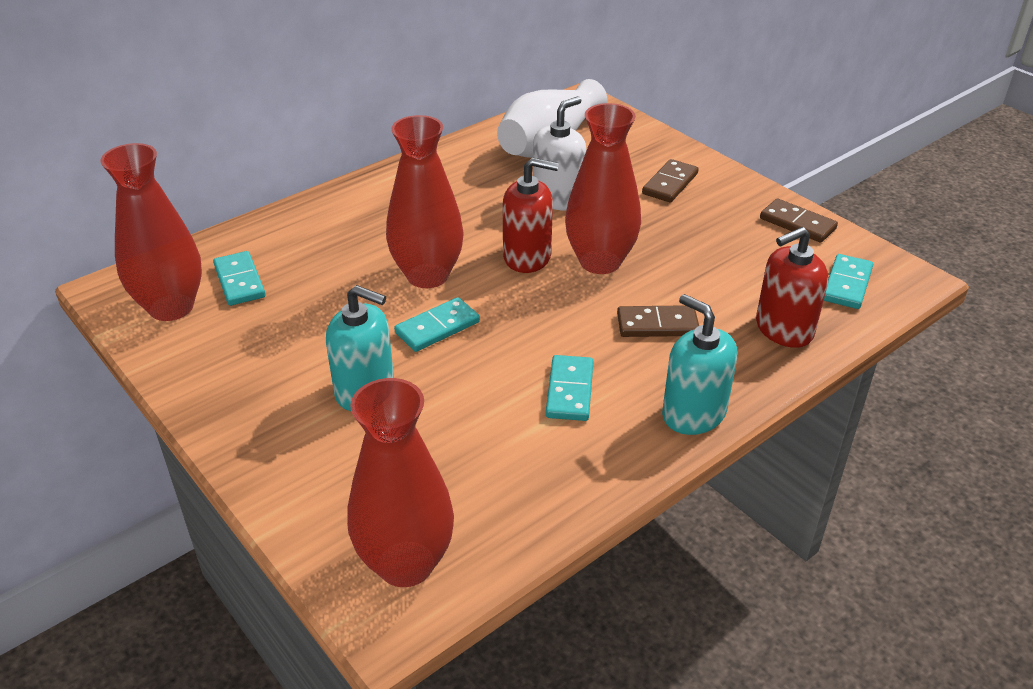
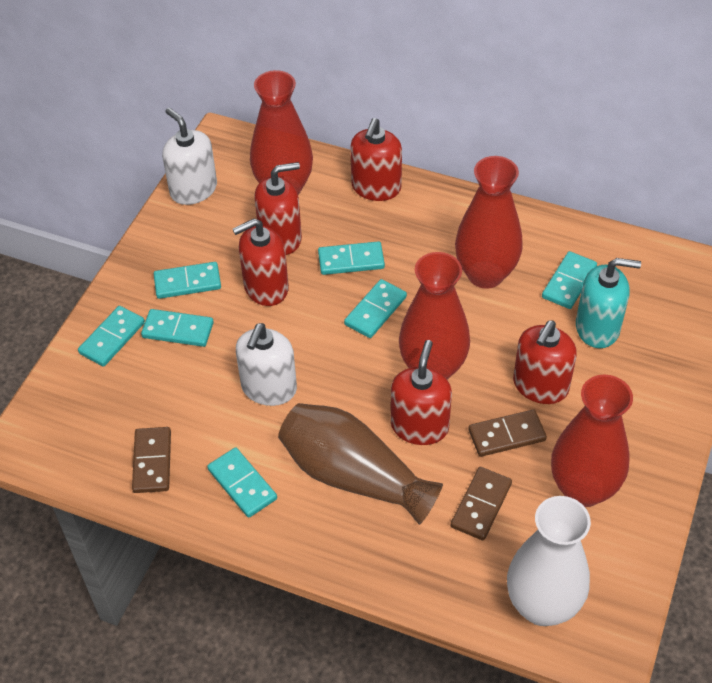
brown vase: 0 -> 1
red soap dispenser: 2 -> 5
turquoise domino: 4 -> 7
turquoise soap dispenser: 2 -> 1
white soap dispenser: 1 -> 2

